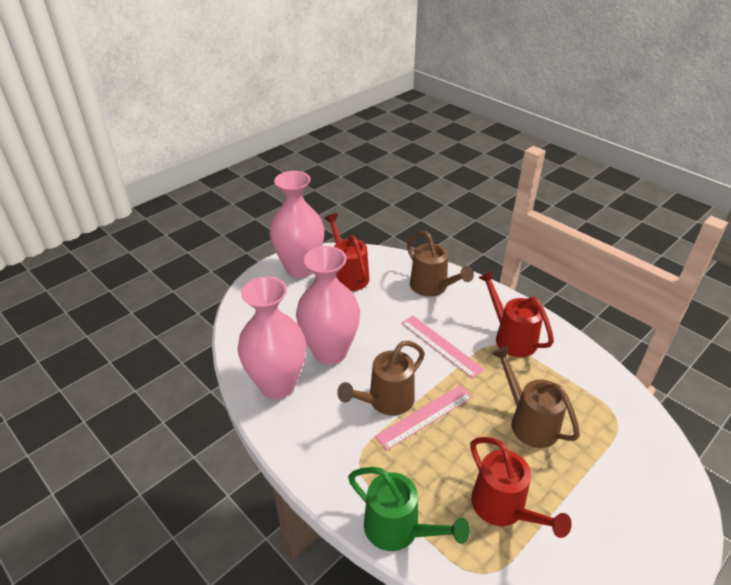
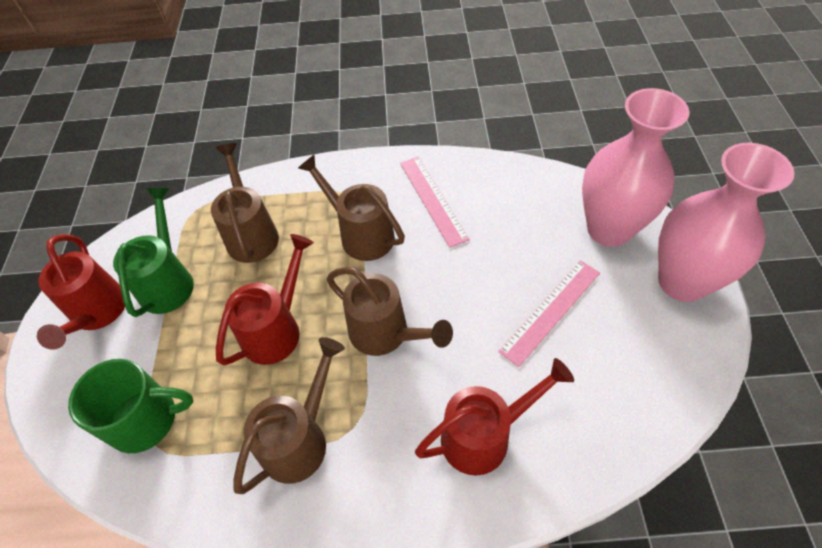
brown watering can: 3 -> 4
green mug: 0 -> 1
pink vase: 3 -> 2

